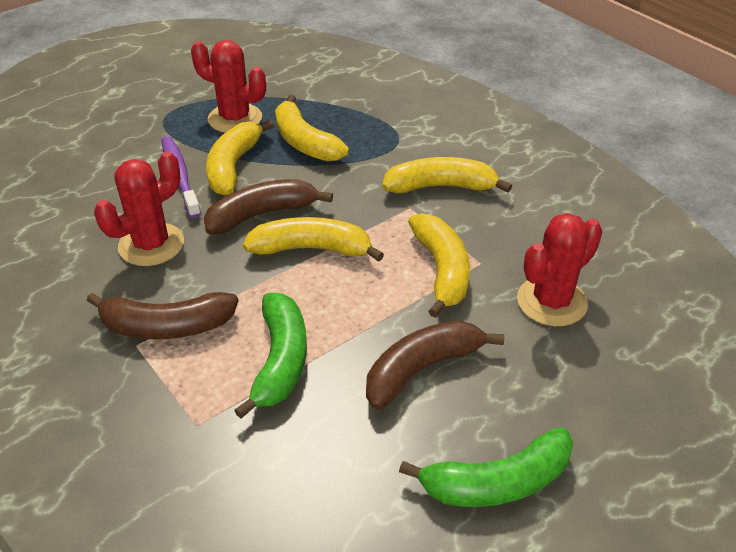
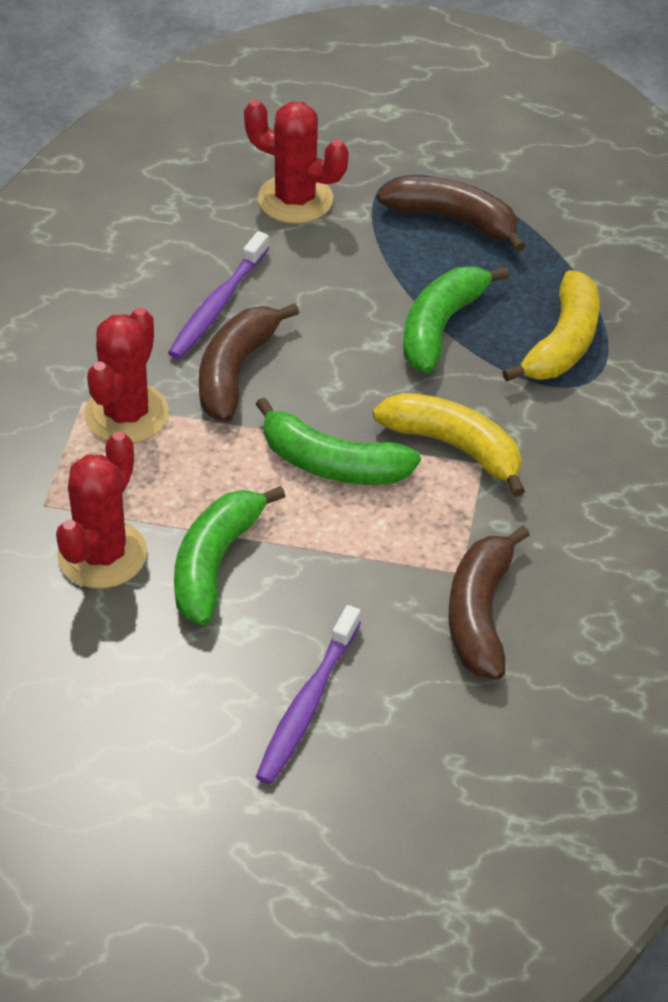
green banana: 2 -> 3
purple toothbrush: 1 -> 2
yellow banana: 5 -> 2

